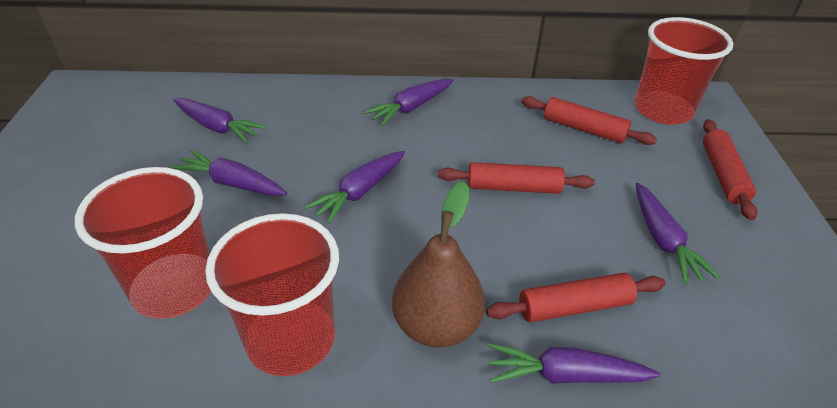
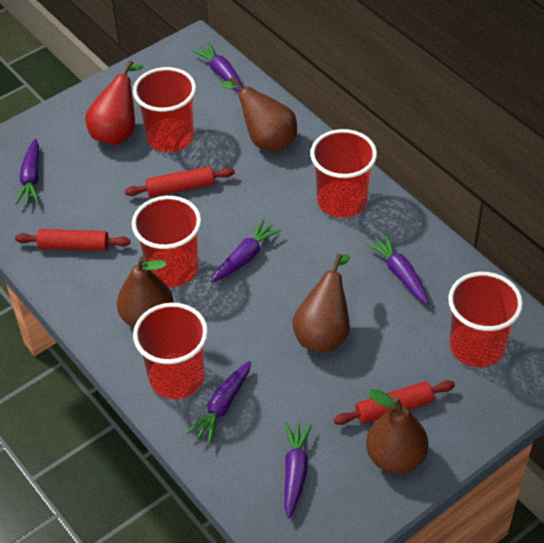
brown pear: 1 -> 4
red cup: 3 -> 5
red pear: 0 -> 1
red rolling pin: 4 -> 3

